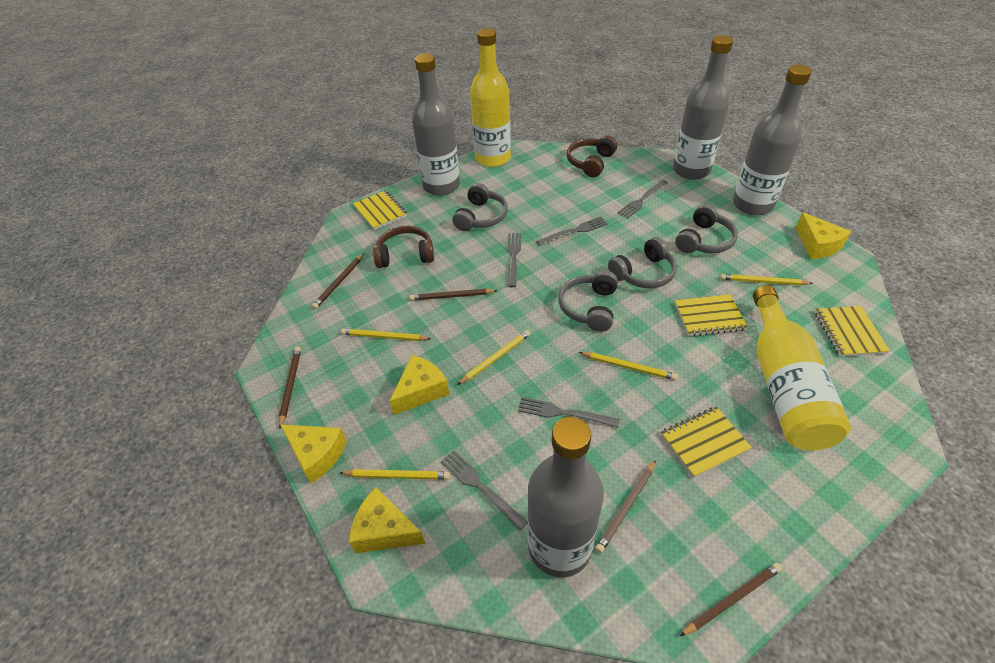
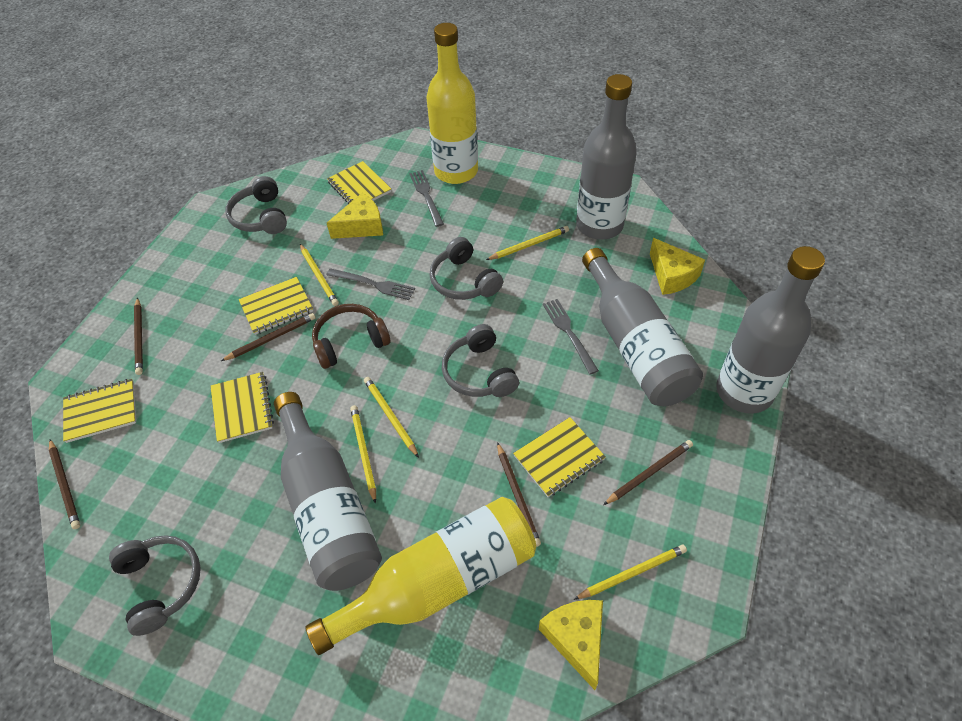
brown headphones: 2 -> 1
grey fork: 5 -> 3
yellow cheese: 4 -> 3
yellow notebook: 4 -> 5

